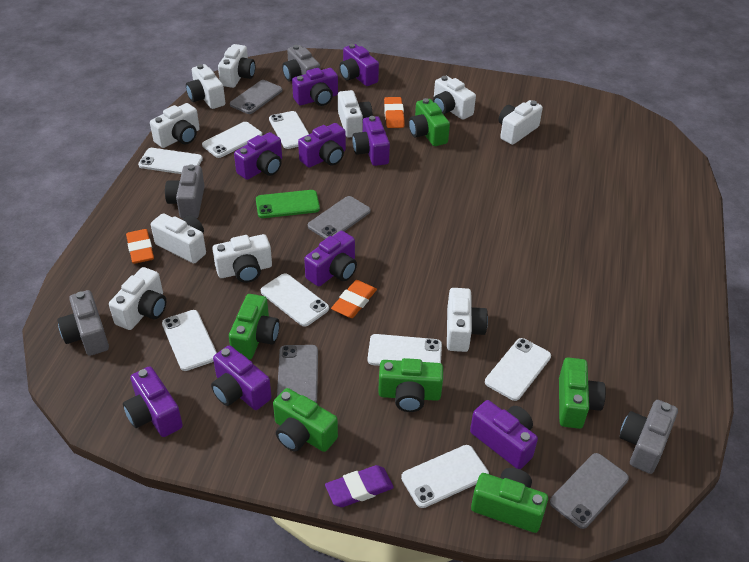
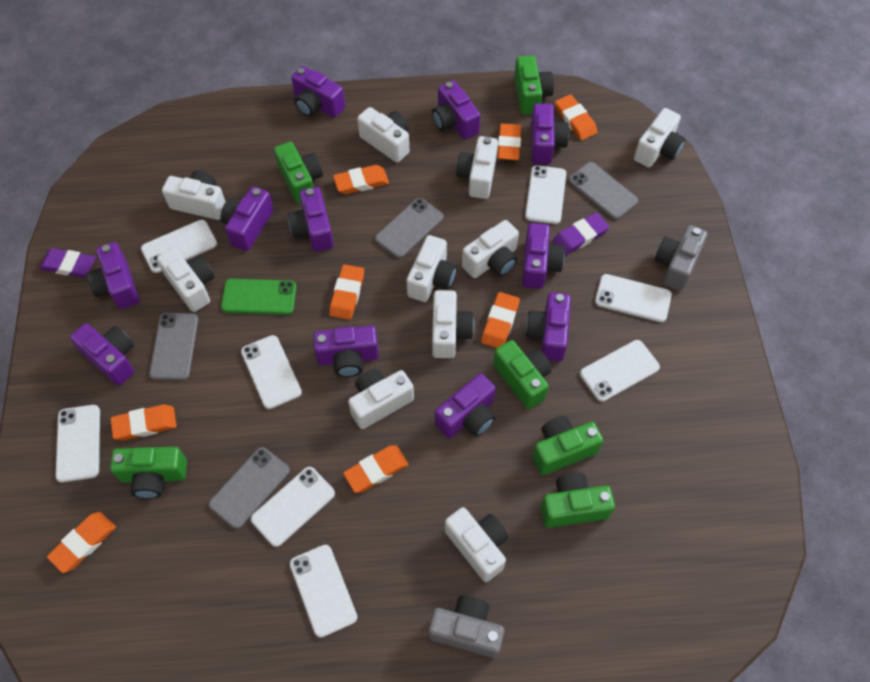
grey camera: 4 -> 2
orange eraser: 3 -> 8
purple camera: 9 -> 11
purple eraser: 1 -> 2

